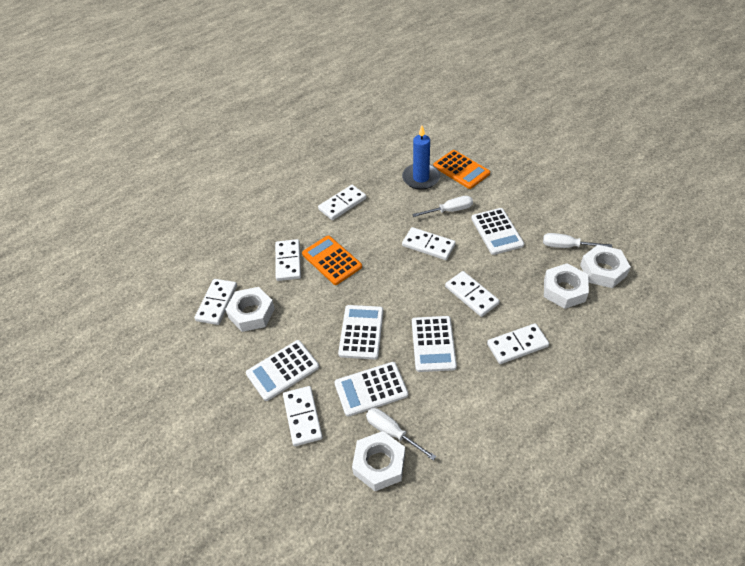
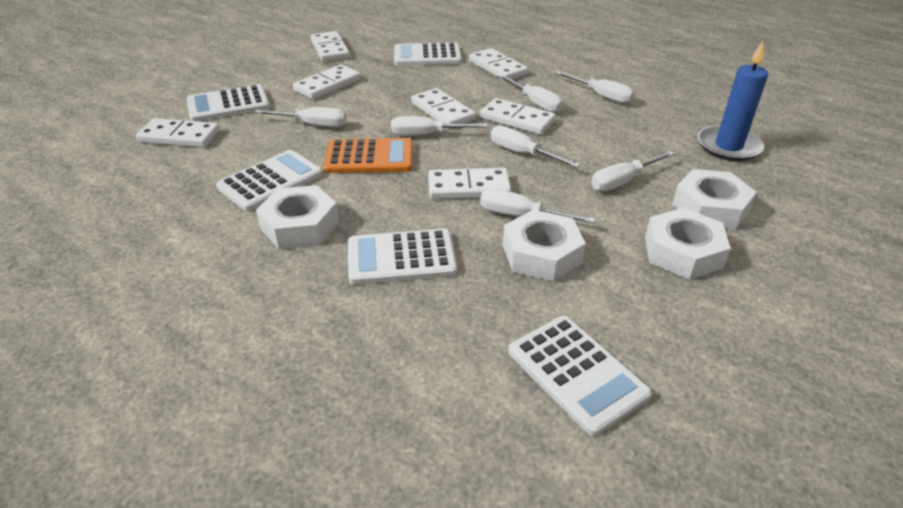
orange calculator: 2 -> 1
white screwdriver: 3 -> 7

